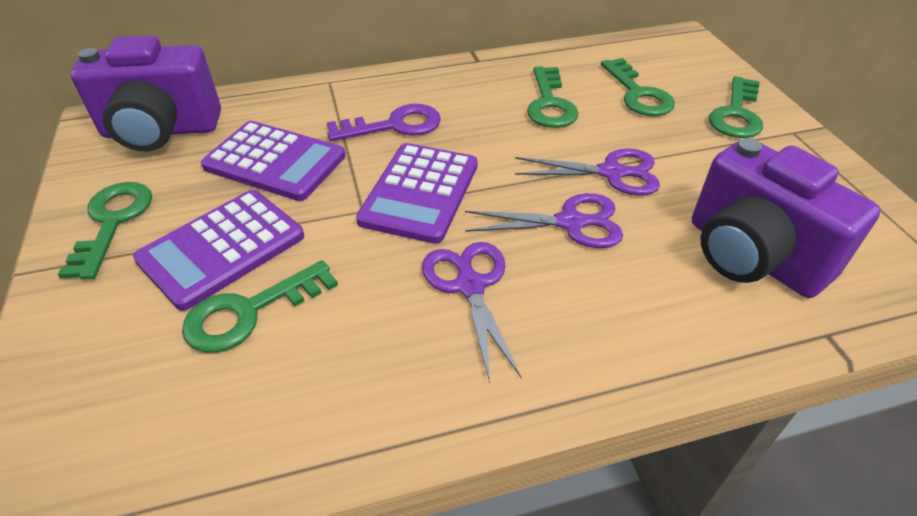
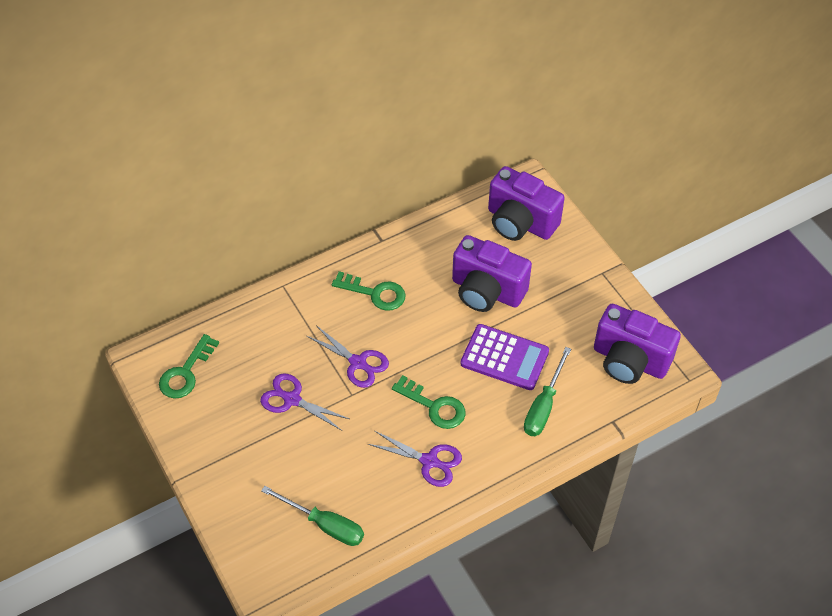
green key: 5 -> 3
green screwdriver: 0 -> 2
purple calculator: 3 -> 1
purple camera: 2 -> 3
purple key: 1 -> 0

